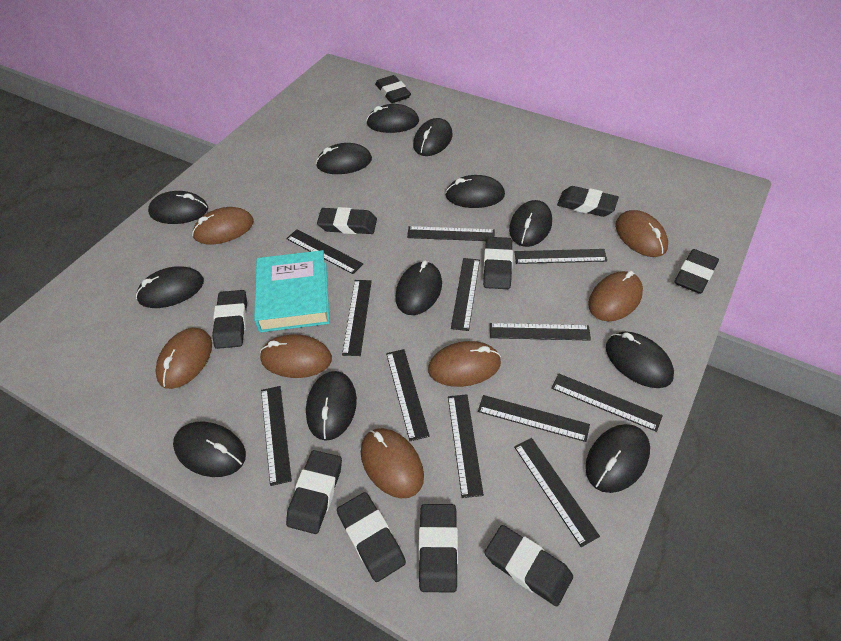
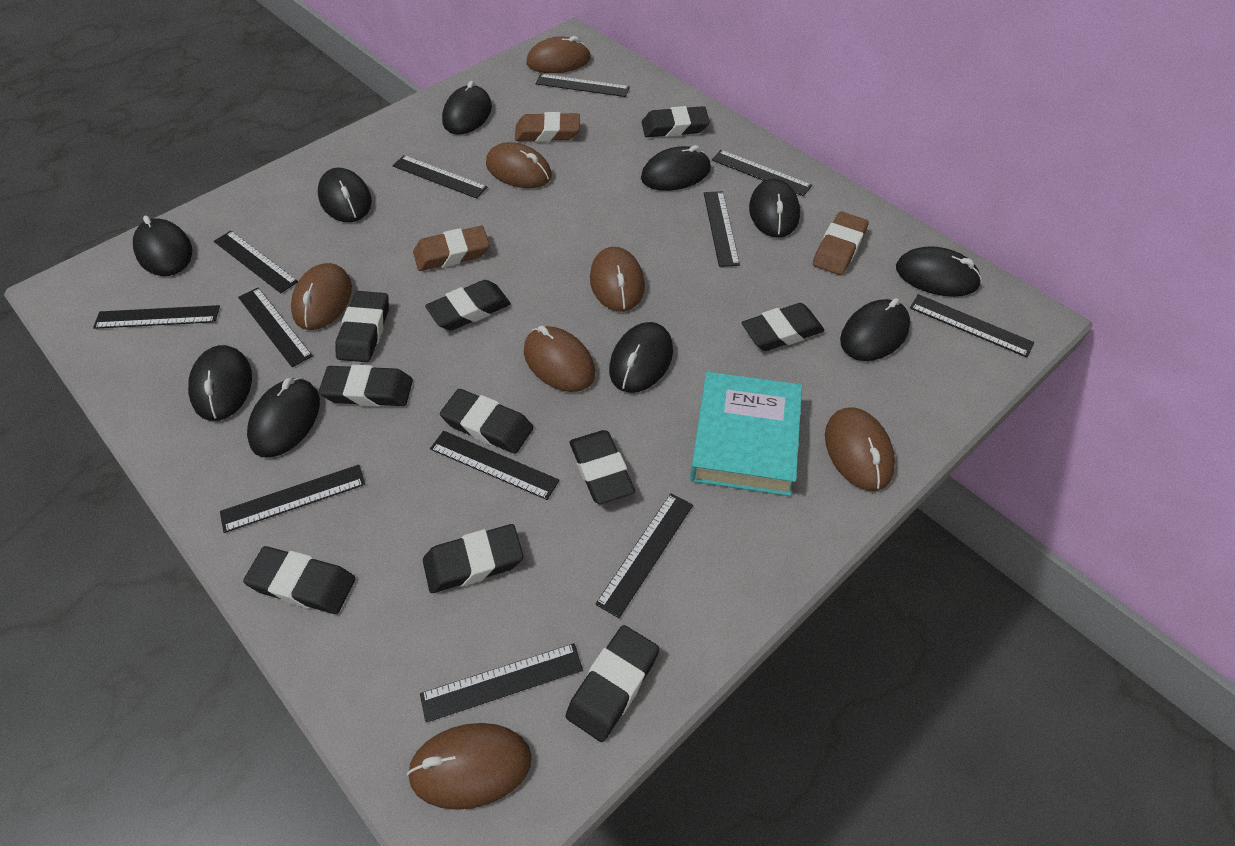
black mouse: 12 -> 10
brown eraser: 0 -> 3

